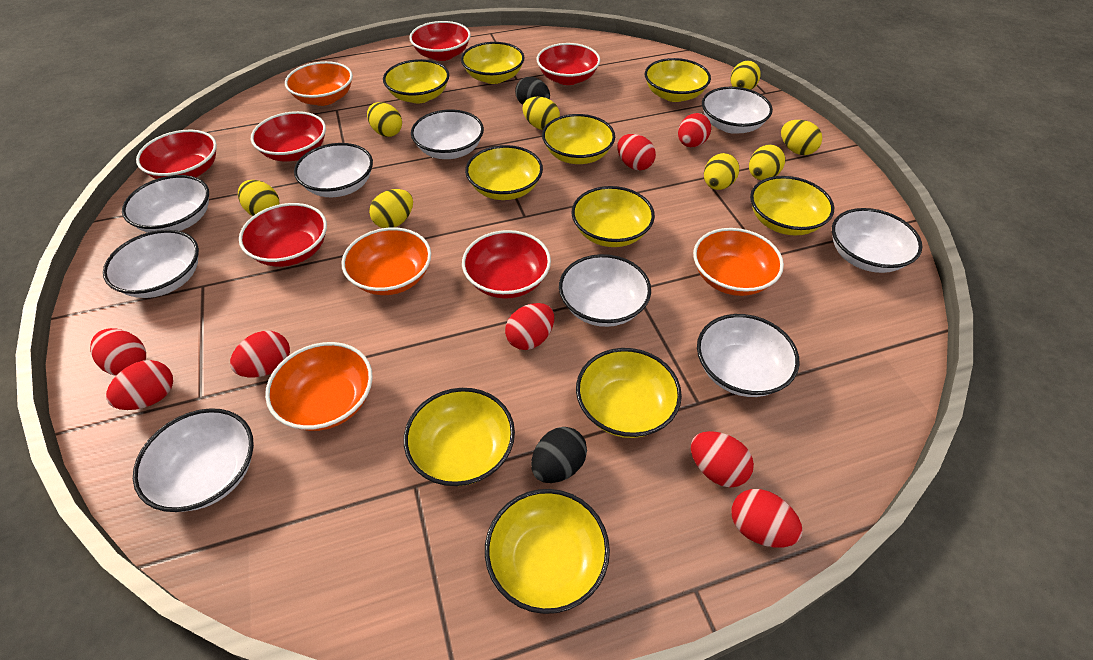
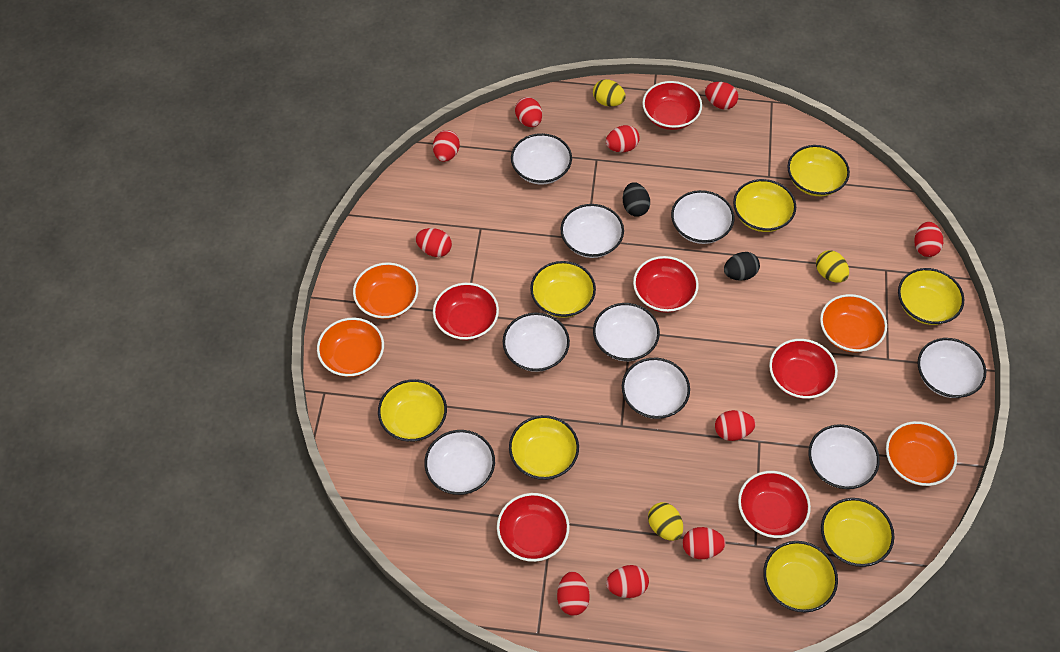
red egg: 8 -> 10
yellow bowl: 10 -> 8
yellow egg: 8 -> 3

